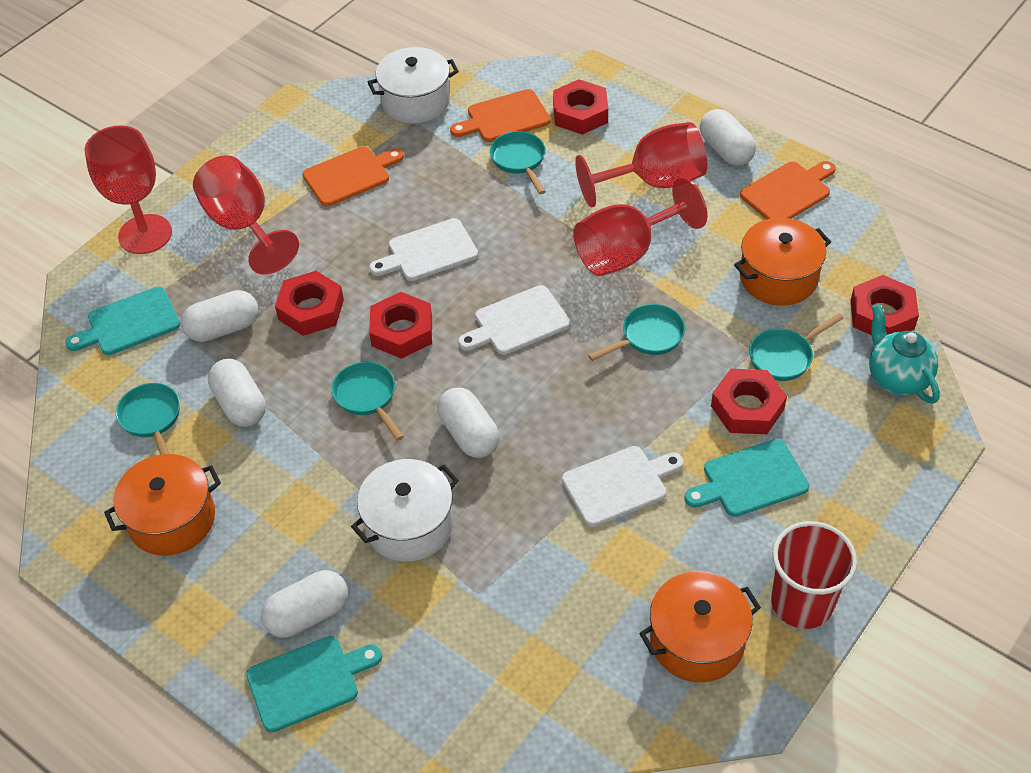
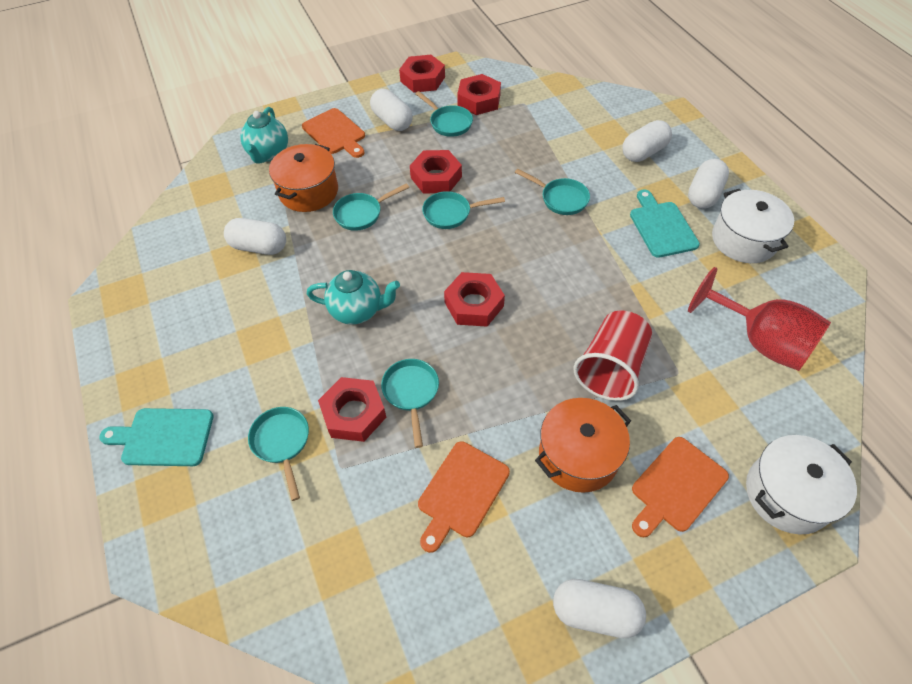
orange pot: 3 -> 2
red goblet: 4 -> 1
turquoise cutting board: 3 -> 2
turquoise pan: 5 -> 6
turquoise teapot: 1 -> 2
white cutting board: 3 -> 0

